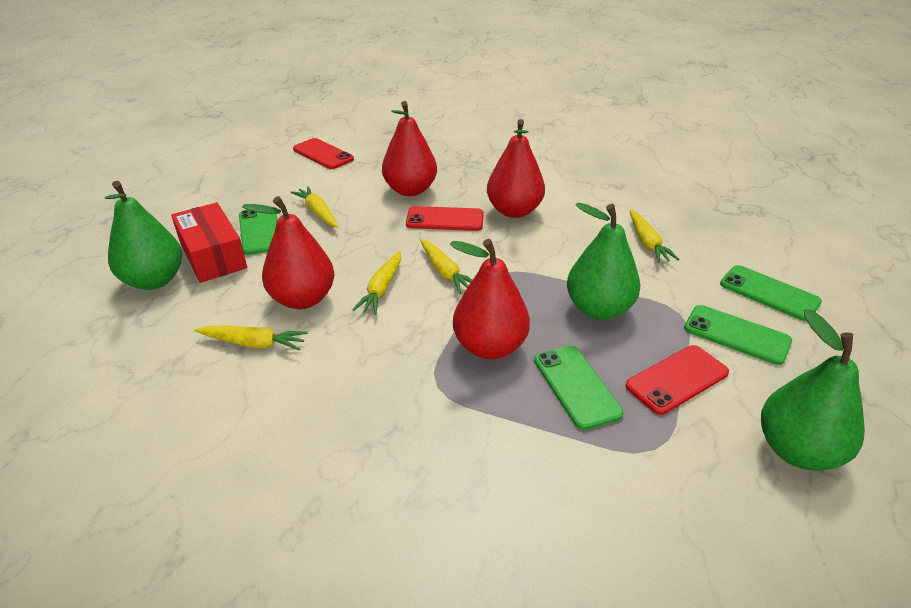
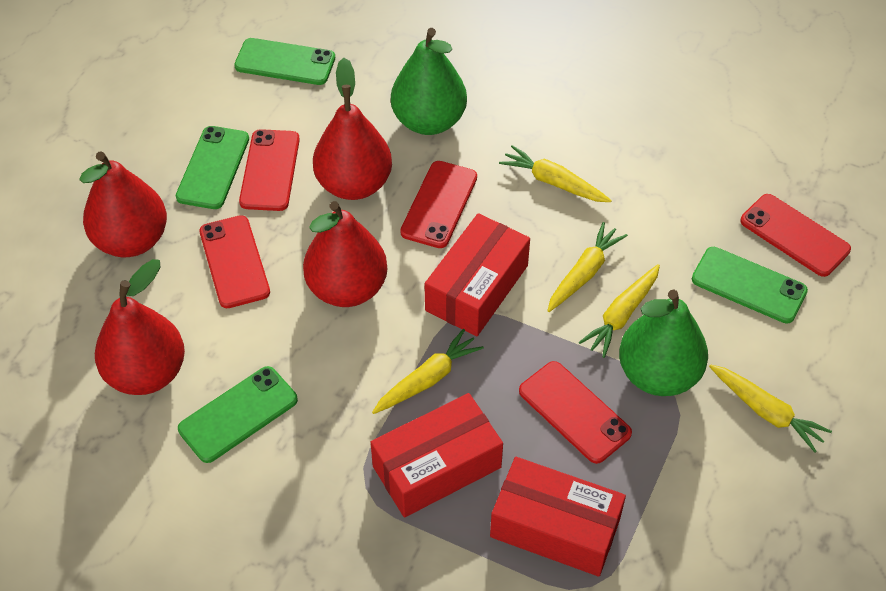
green pear: 3 -> 2
red box: 1 -> 3
red phone: 3 -> 5

